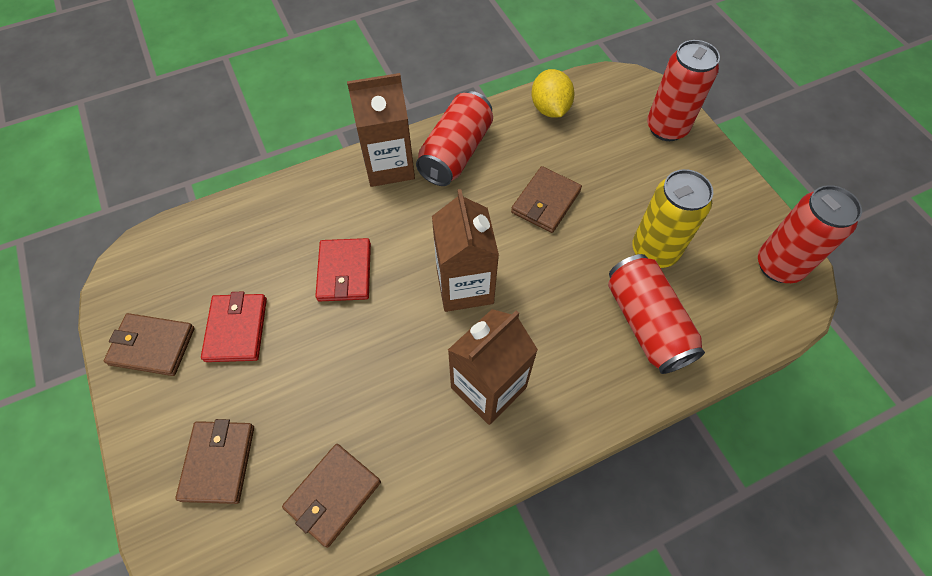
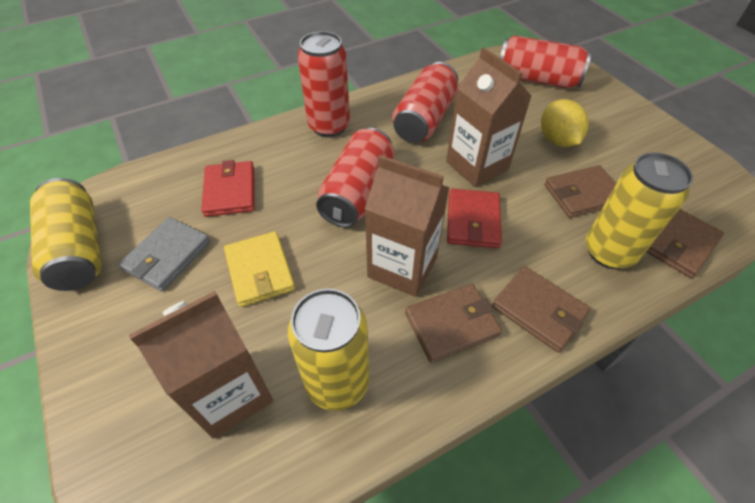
grey wallet: 0 -> 1
yellow can: 1 -> 3
yellow wallet: 0 -> 1

